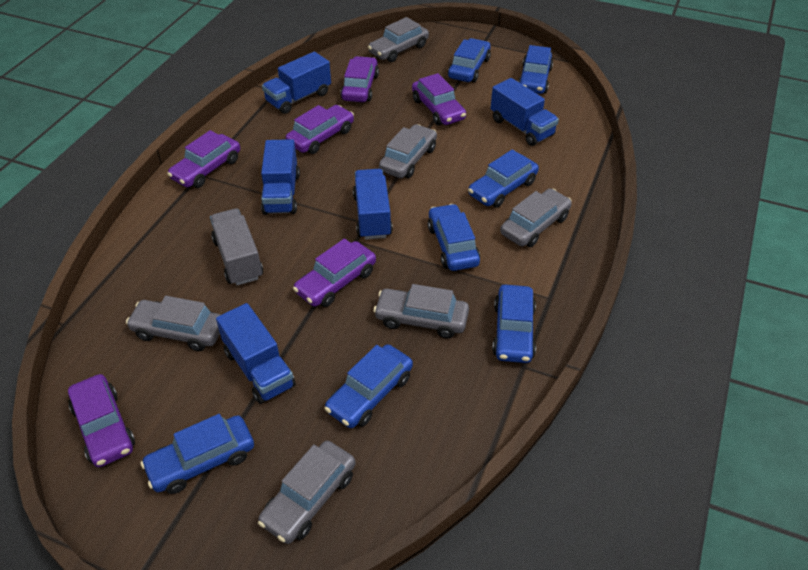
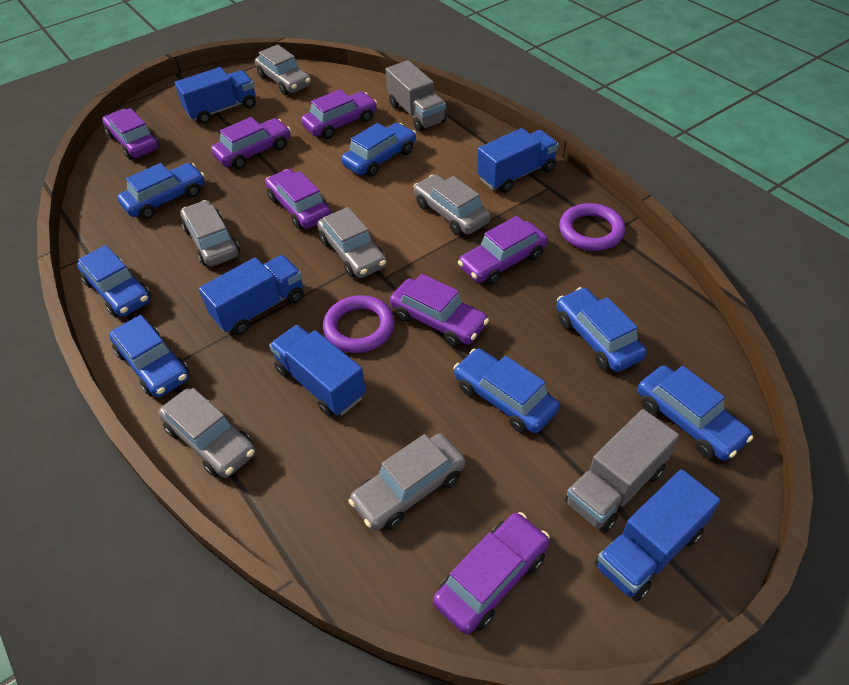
grey truck: 1 -> 2
purple car: 6 -> 7
purple ring: 0 -> 2

